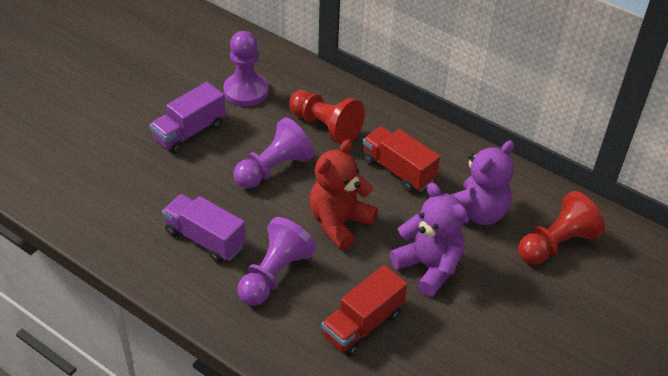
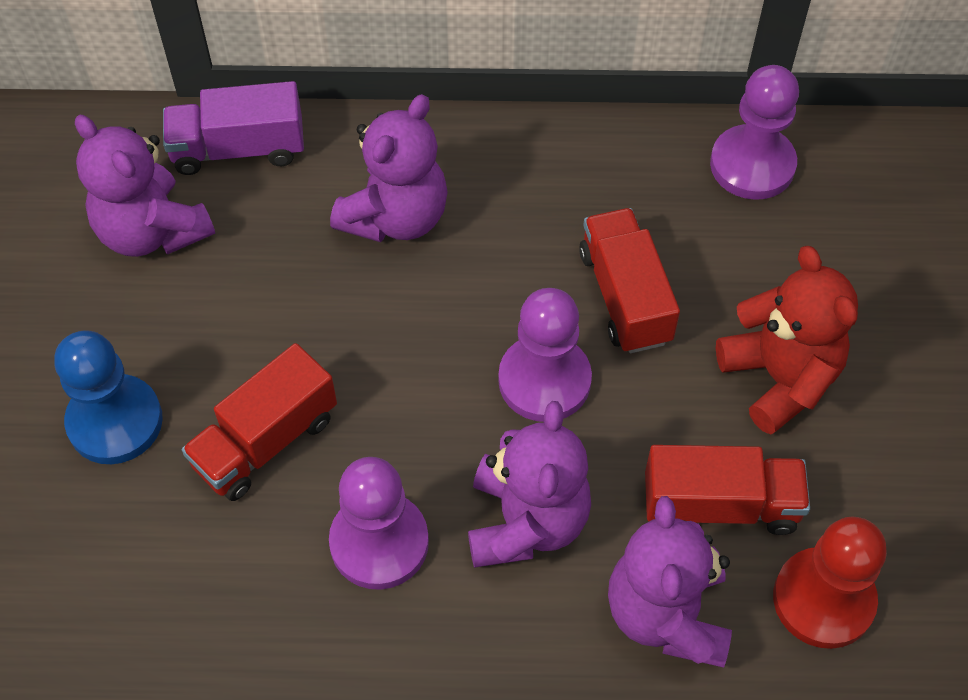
blue pawn: 0 -> 1
purple teddy bear: 2 -> 4
purple truck: 2 -> 1
red pawn: 2 -> 1
red truck: 2 -> 3

